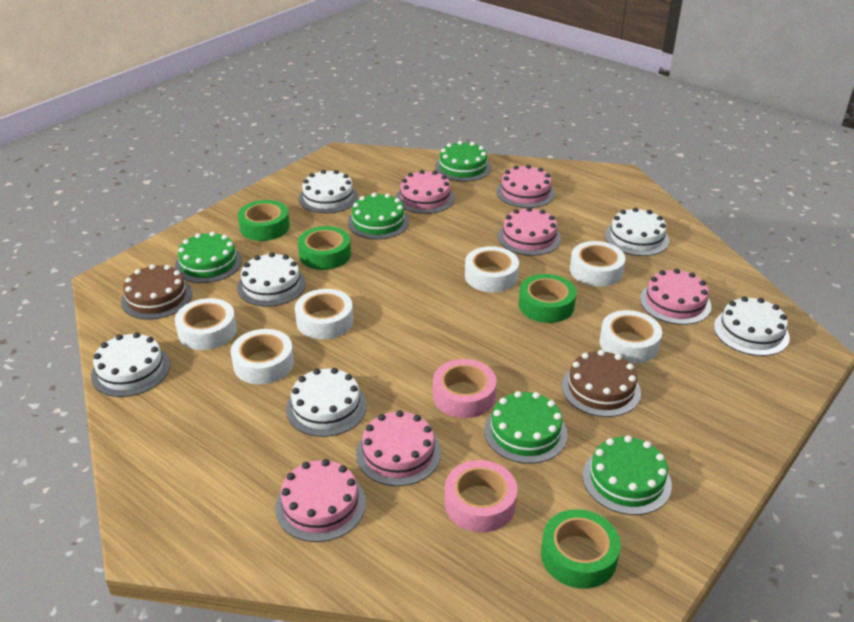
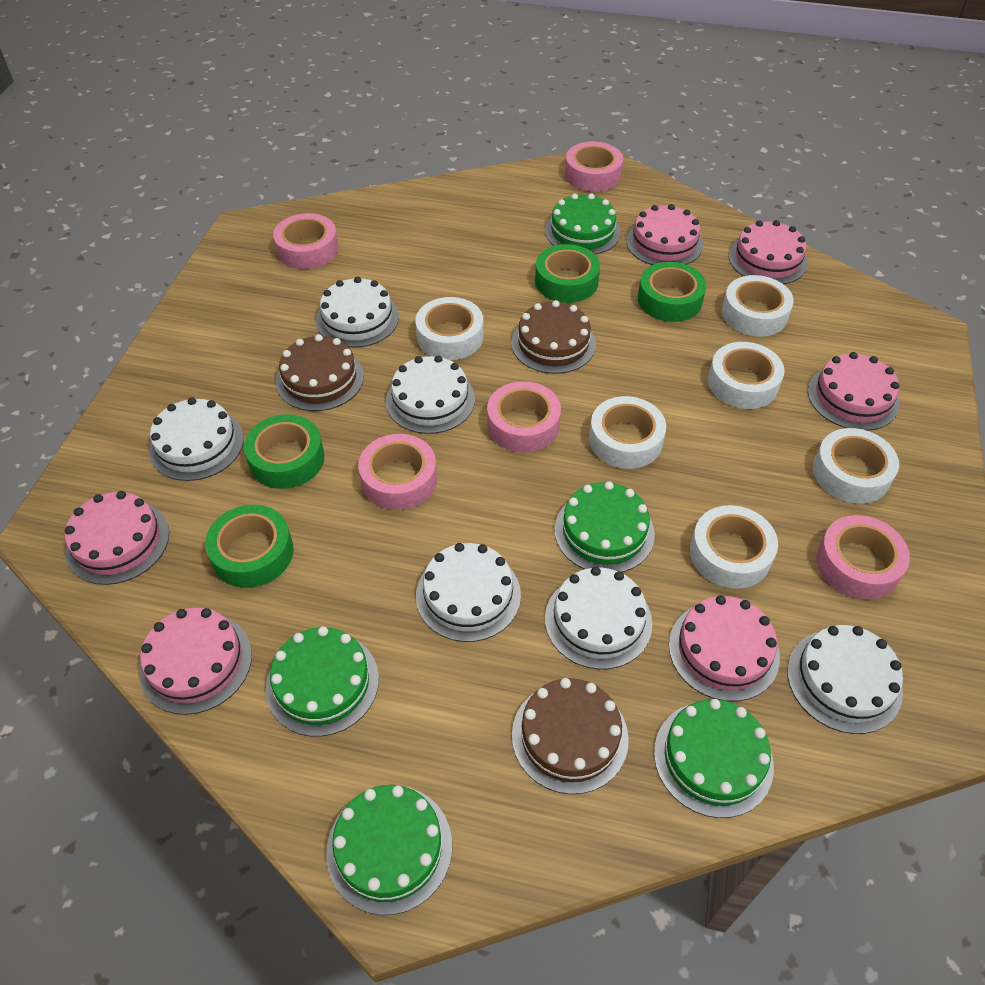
brown cake: 2 -> 3
pink tape: 2 -> 5

